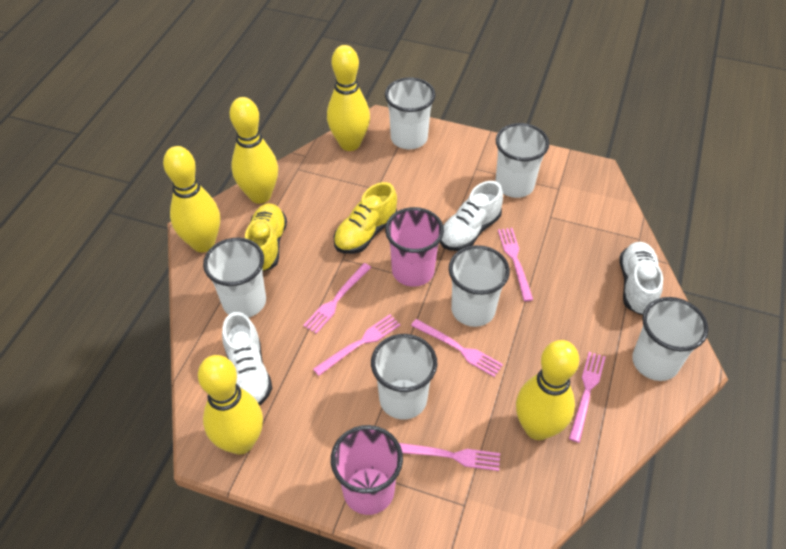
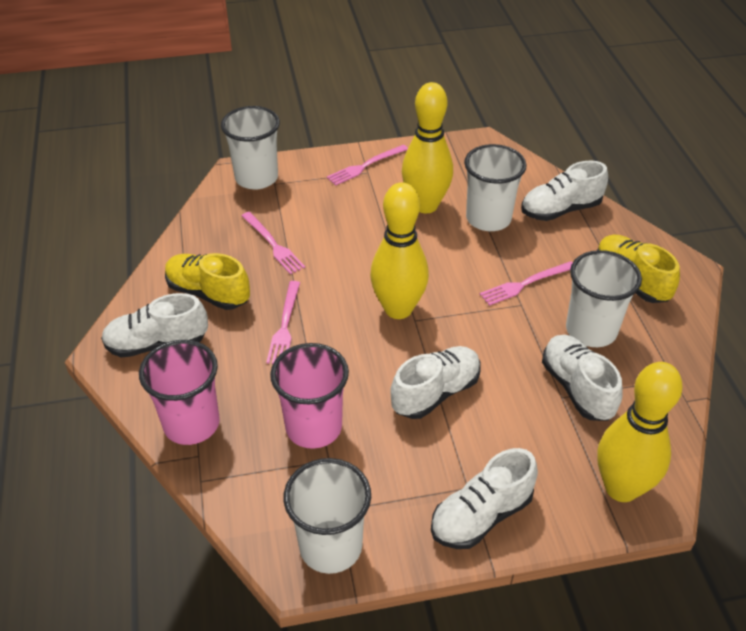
pink fork: 6 -> 4
white cup: 6 -> 4
white shoe: 3 -> 5
yellow bowling pin: 5 -> 3

